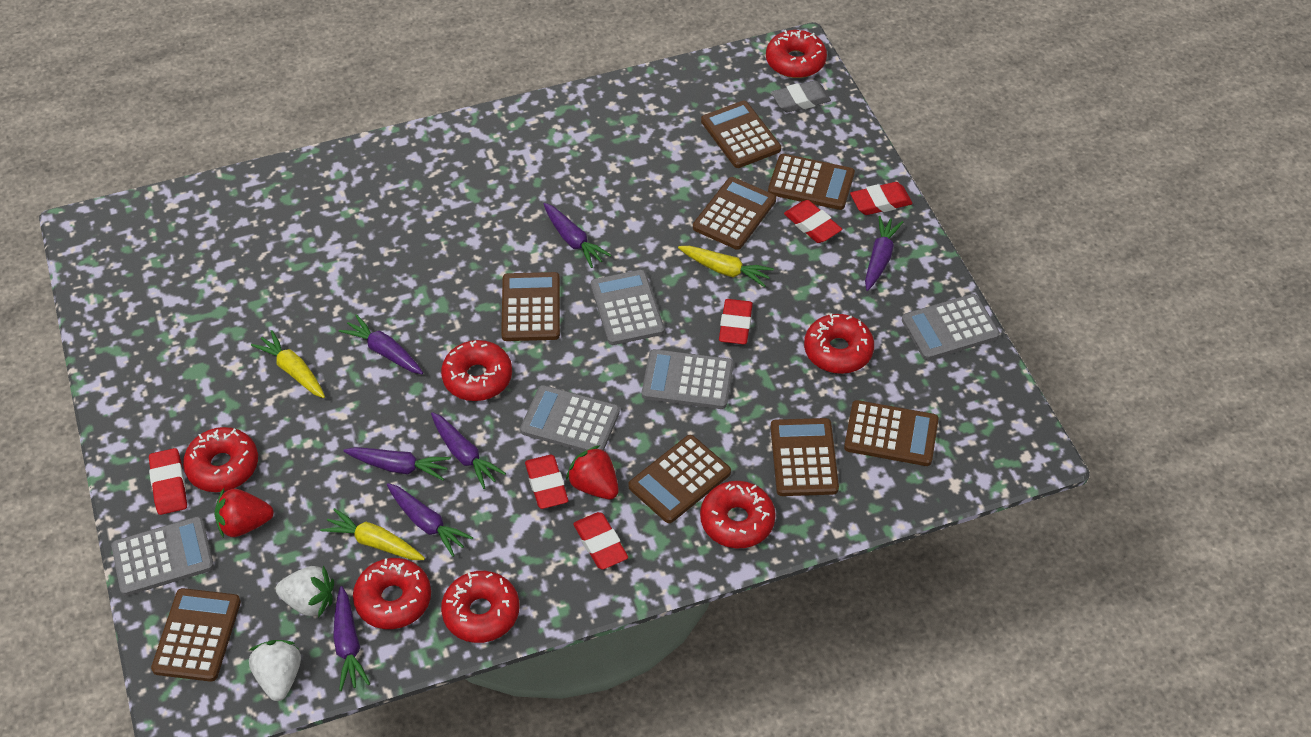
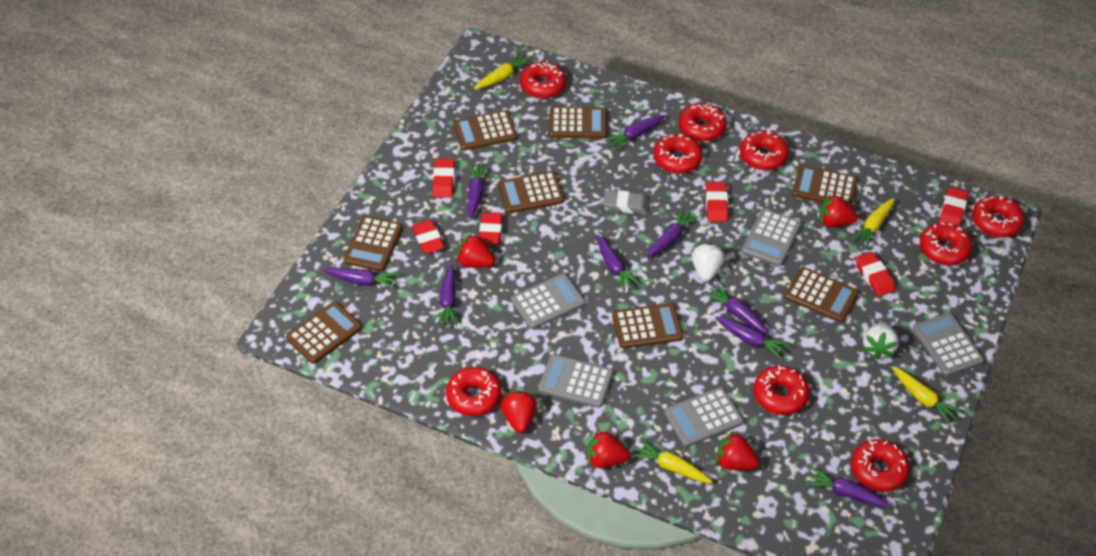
purple carrot: 7 -> 9
red donut: 7 -> 9
red strawberry: 2 -> 5
yellow carrot: 3 -> 4

